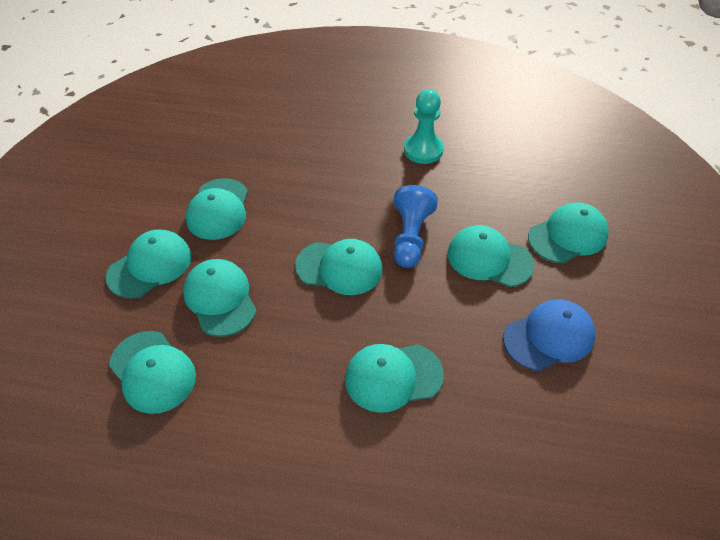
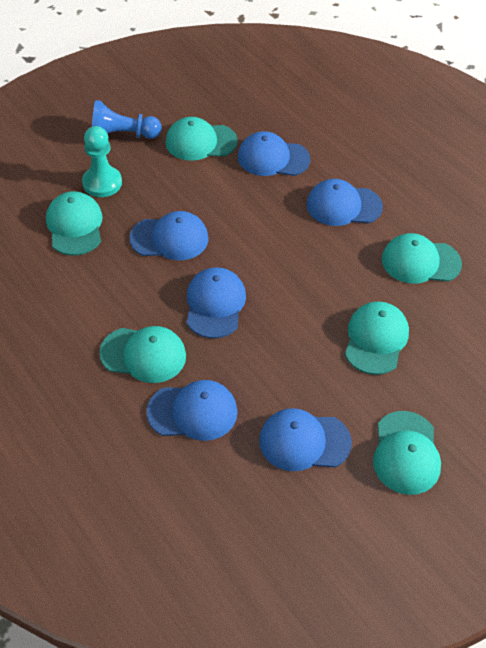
blue cap: 1 -> 6
turquoise cap: 8 -> 6

